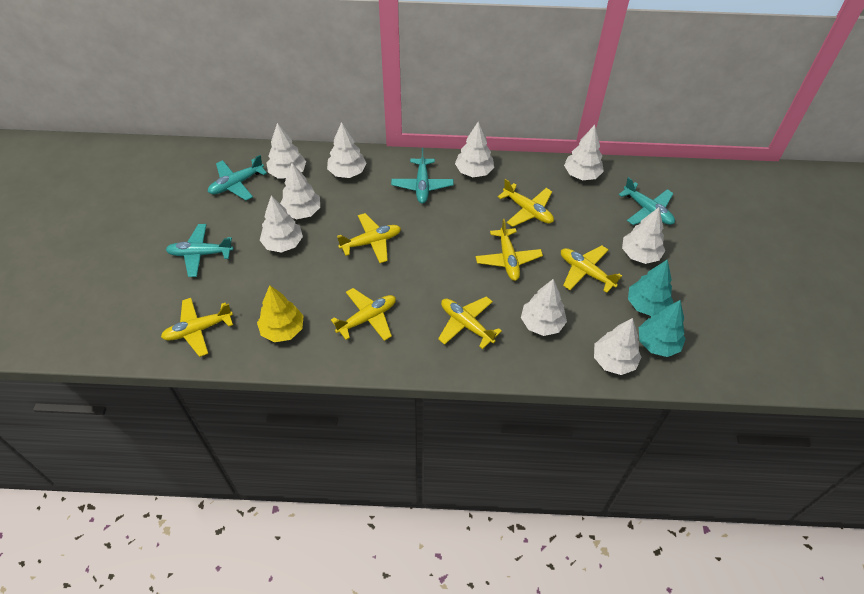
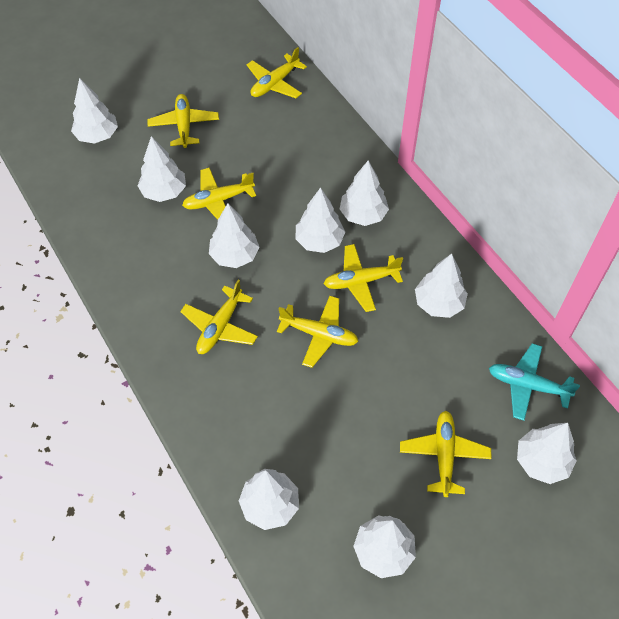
turquoise plane: 4 -> 1
turquoise tree: 2 -> 0
yellow tree: 1 -> 0

